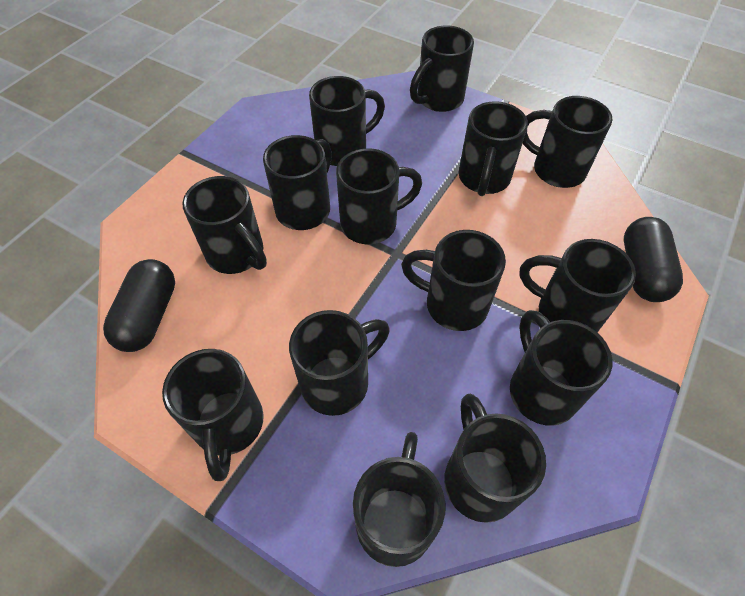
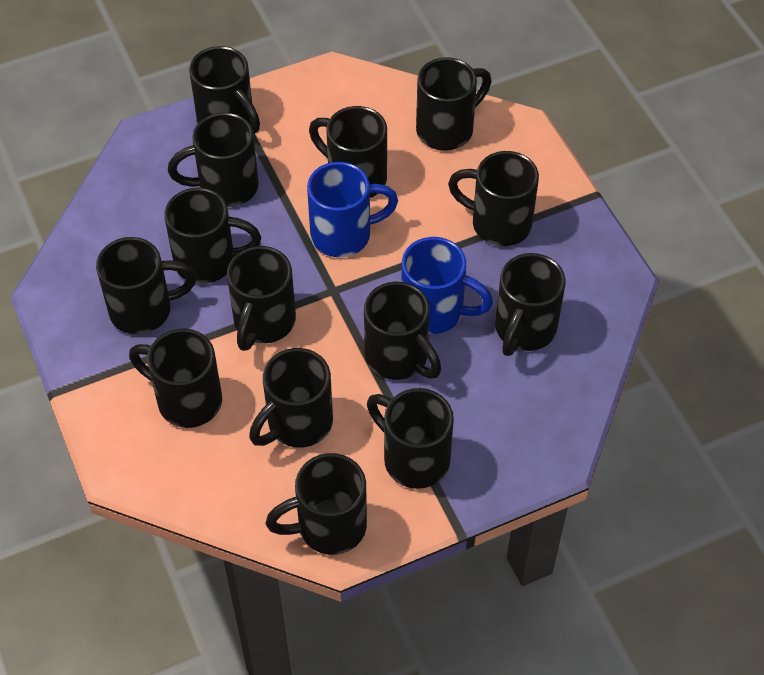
black capsule: 2 -> 0
blue mug: 0 -> 2

